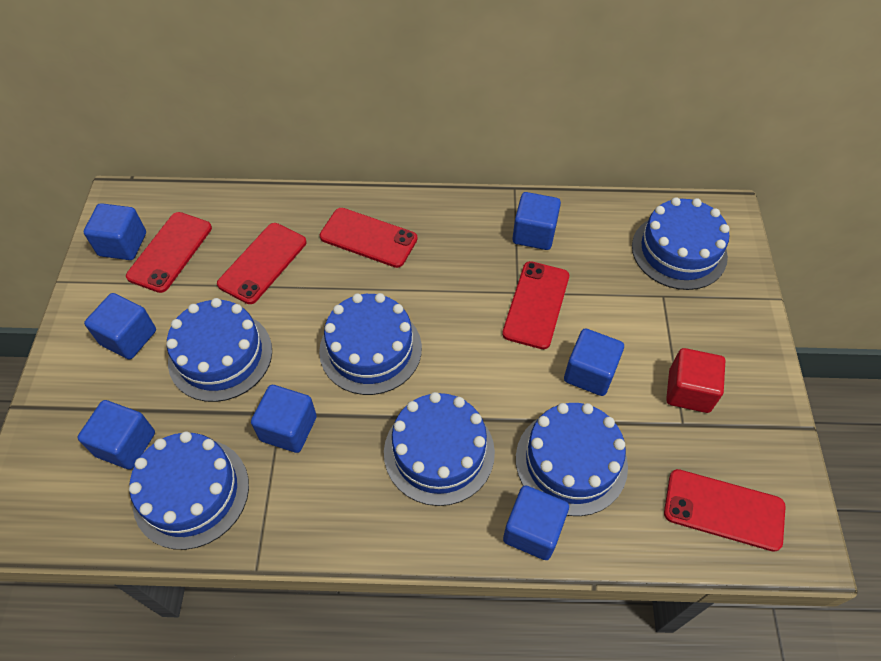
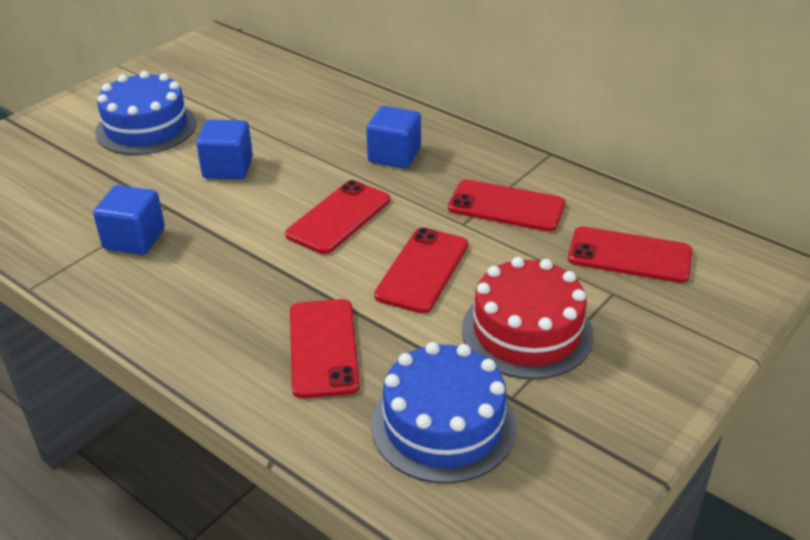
blue cake: 6 -> 2
blue cube: 7 -> 3
red cake: 0 -> 1
red cube: 1 -> 0

